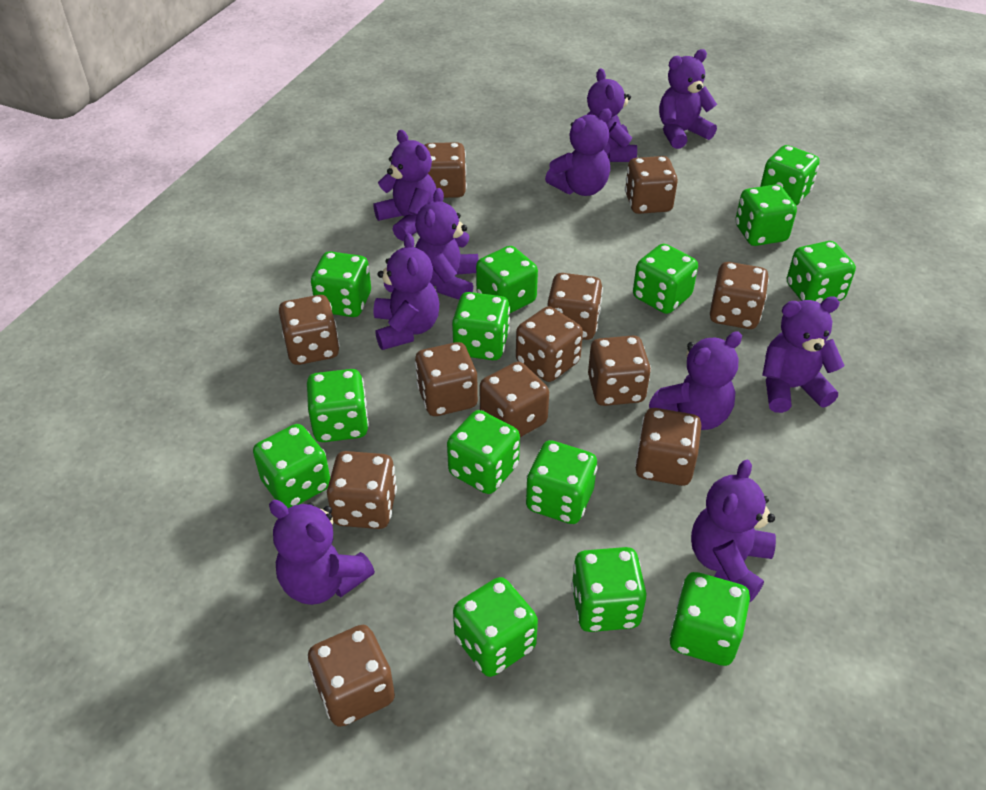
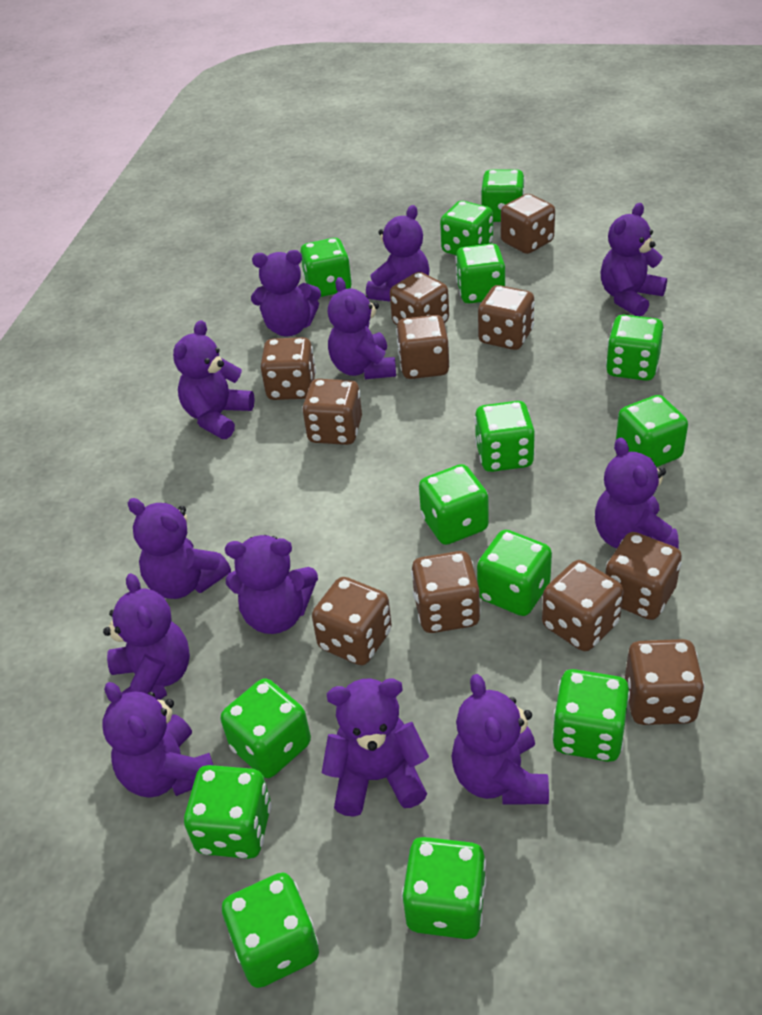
brown dice: 12 -> 11
purple teddy bear: 10 -> 12

